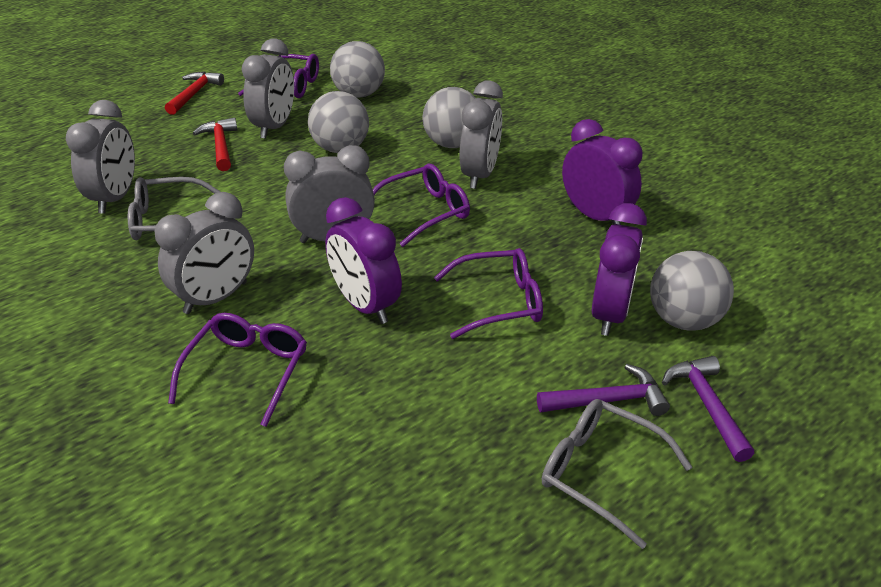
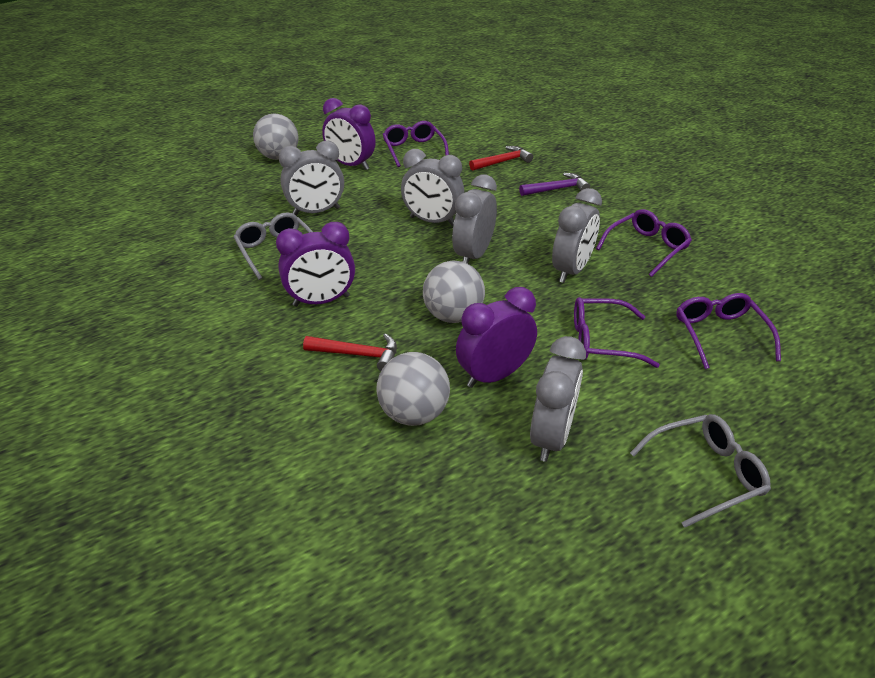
grey ball: 4 -> 3
purple hammer: 2 -> 1

